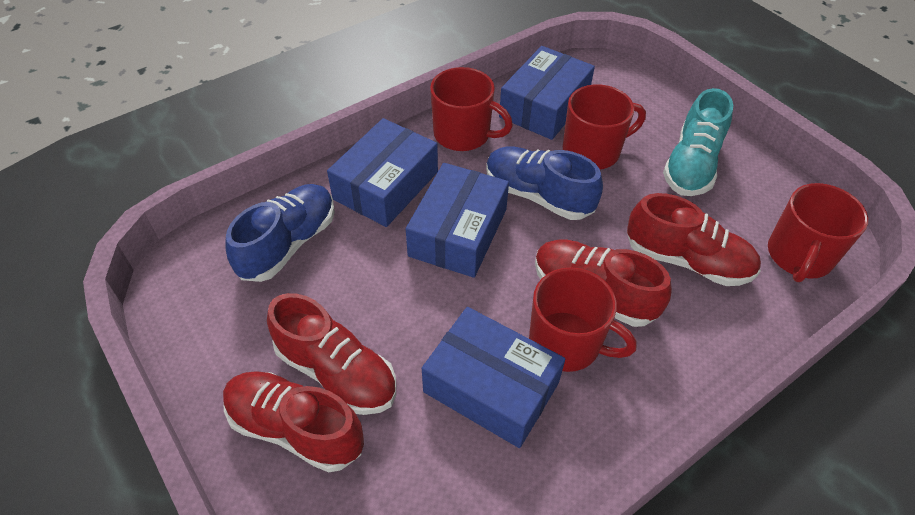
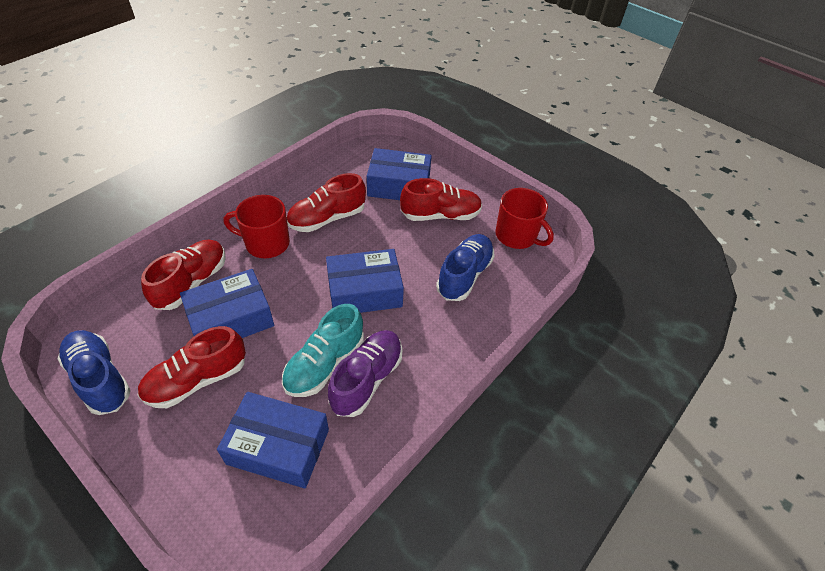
purple shoe: 0 -> 1
red mug: 4 -> 2

